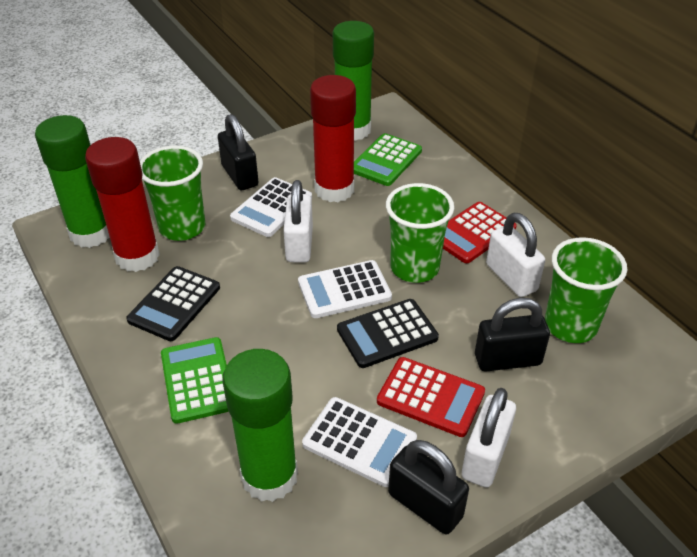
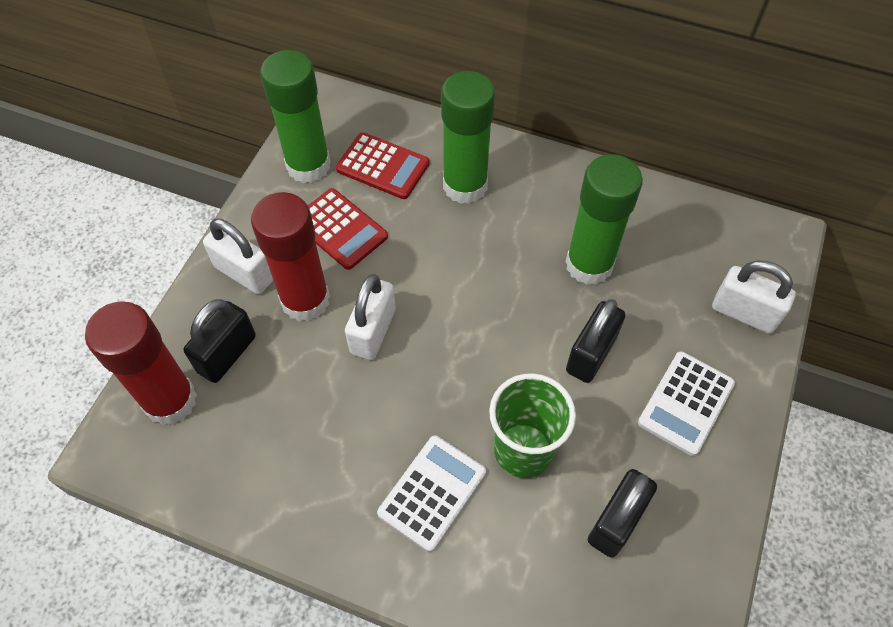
black calculator: 2 -> 0
green calculator: 2 -> 0
green cup: 3 -> 1
white calculator: 3 -> 2

